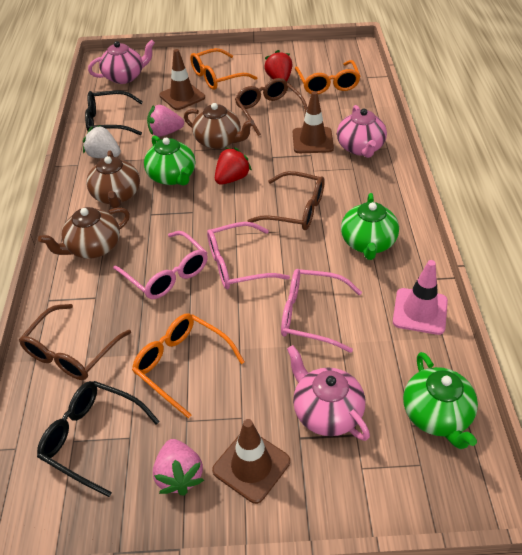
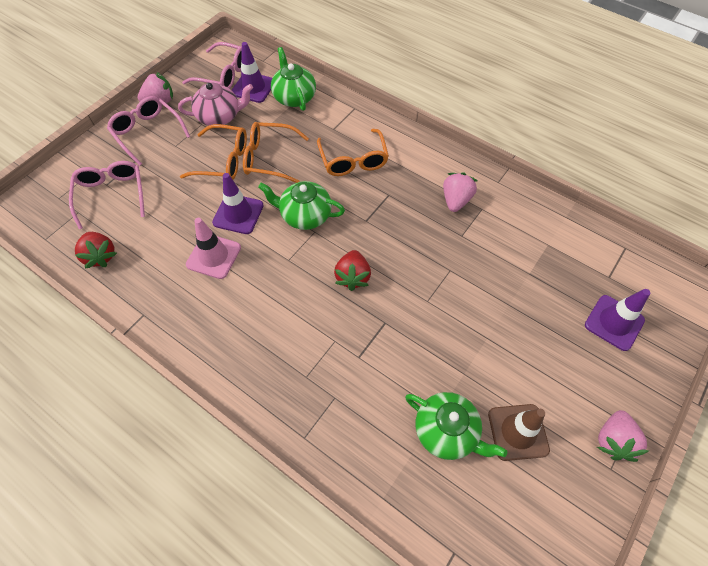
black glasses: 2 -> 0
brown glasses: 3 -> 0
brown teapot: 3 -> 0
brown traffic cone: 3 -> 1
pink strawberry: 2 -> 3
pink teapot: 3 -> 1
purple traffic cone: 0 -> 3
white strawberry: 1 -> 0

